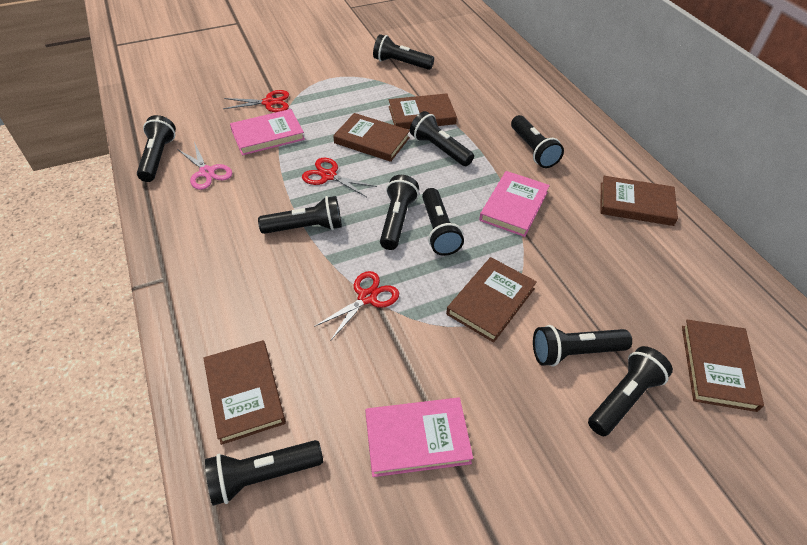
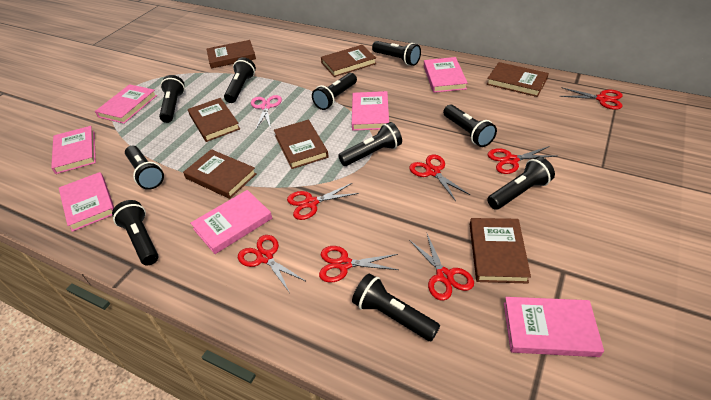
brown book: 6 -> 7
pink book: 3 -> 7
red scissors: 3 -> 7

